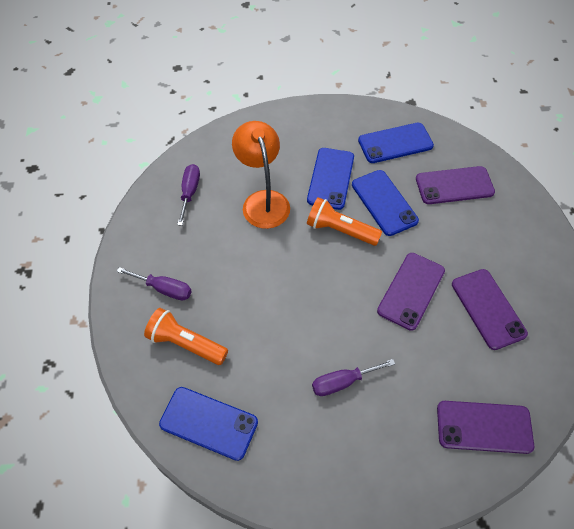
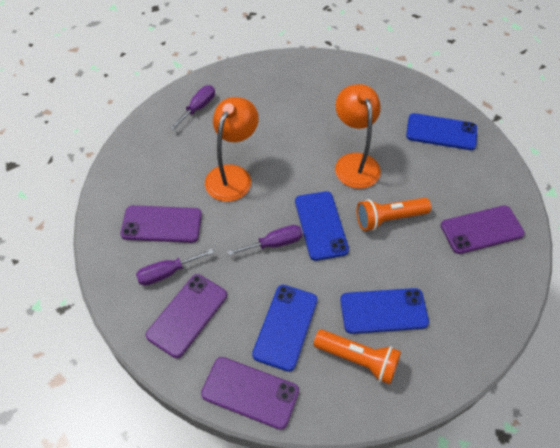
orange lamp: 1 -> 2

